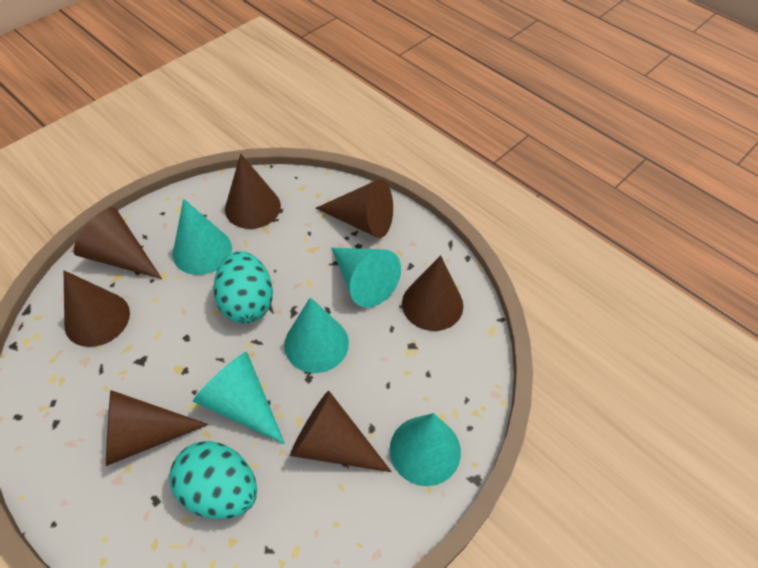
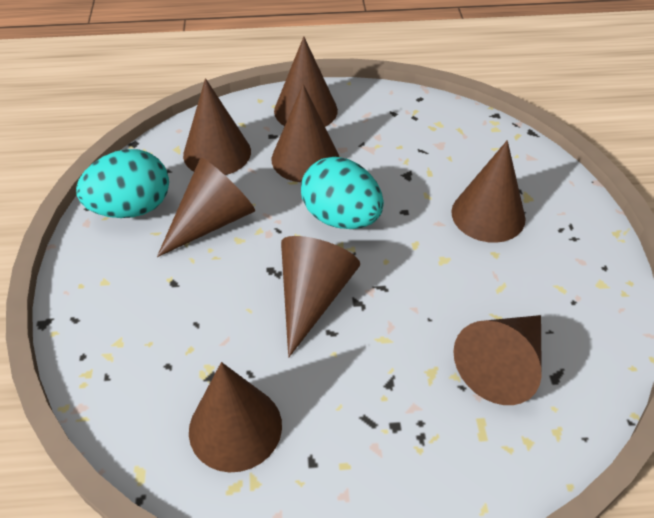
brown cone: 7 -> 8
turquoise cone: 5 -> 0

